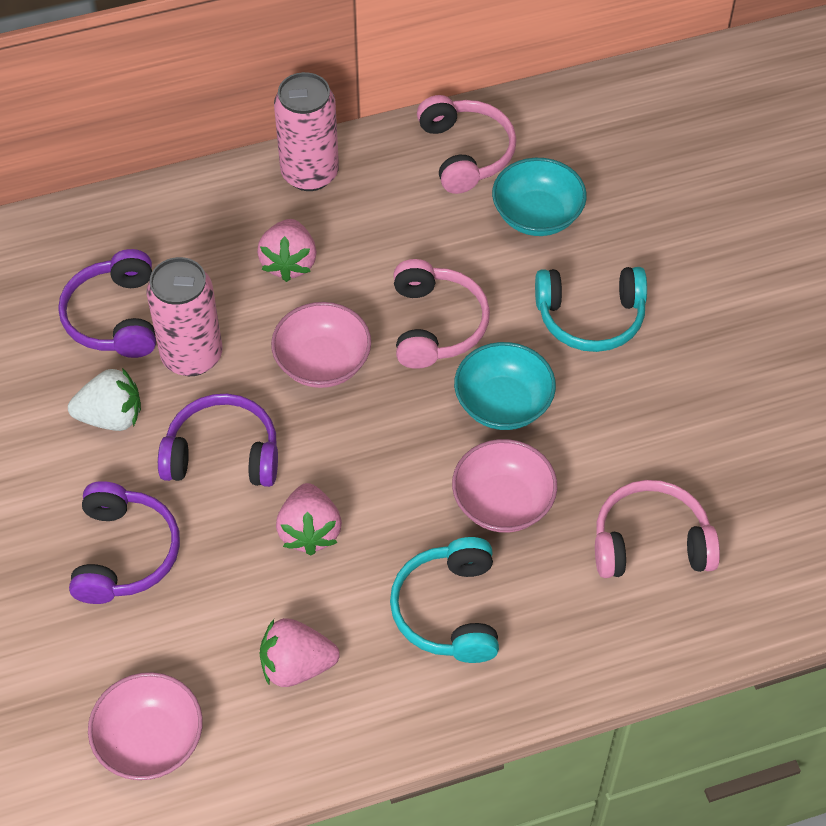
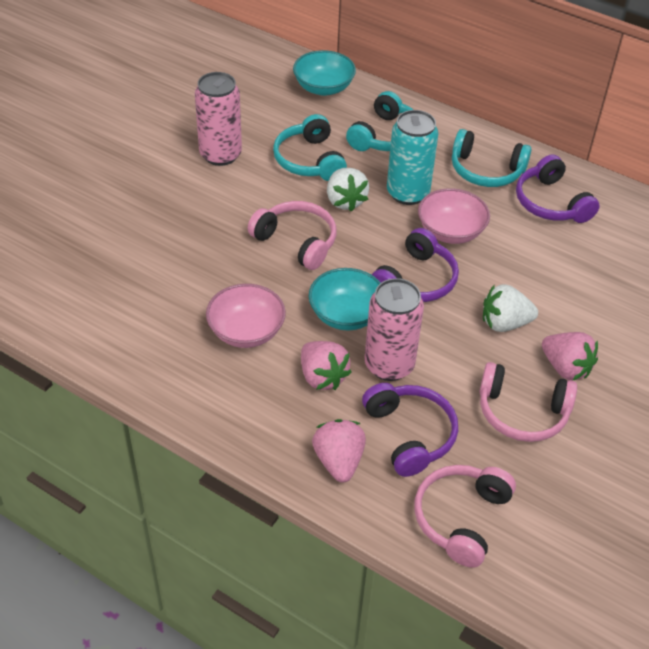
pink bowl: 3 -> 2
turquoise can: 0 -> 1
turquoise headphones: 2 -> 3
white strawberry: 1 -> 2

